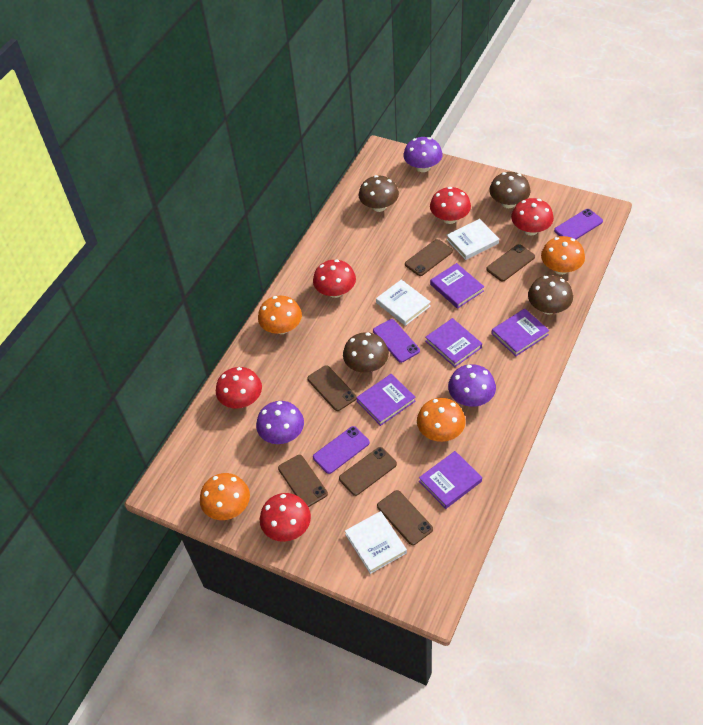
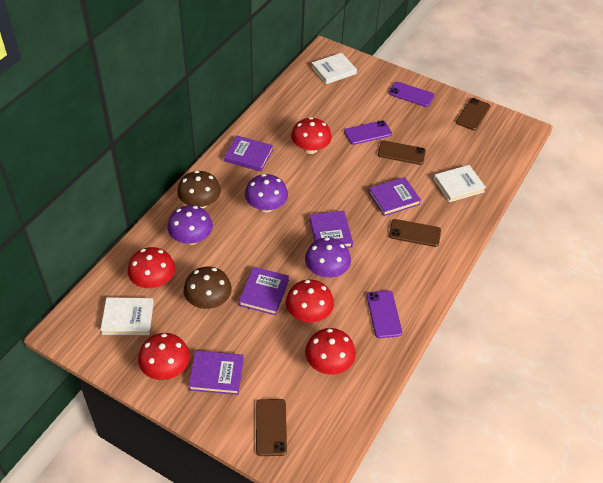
brown mushroom: 4 -> 2
brown phone: 6 -> 4
orange mushroom: 4 -> 0

